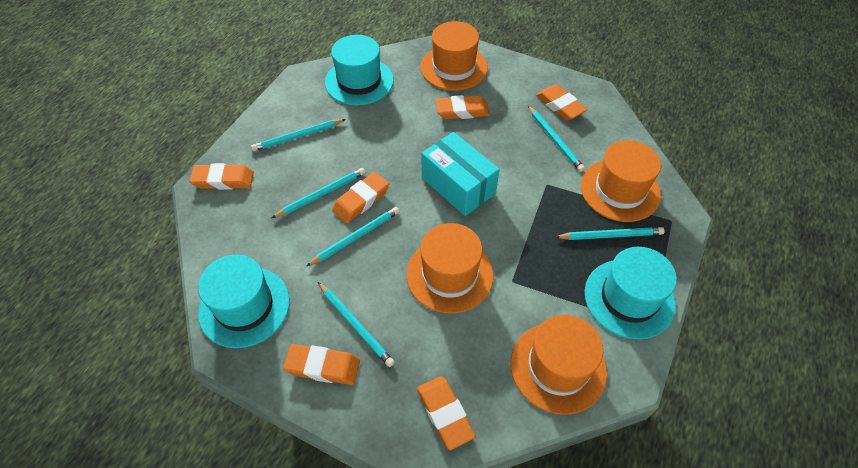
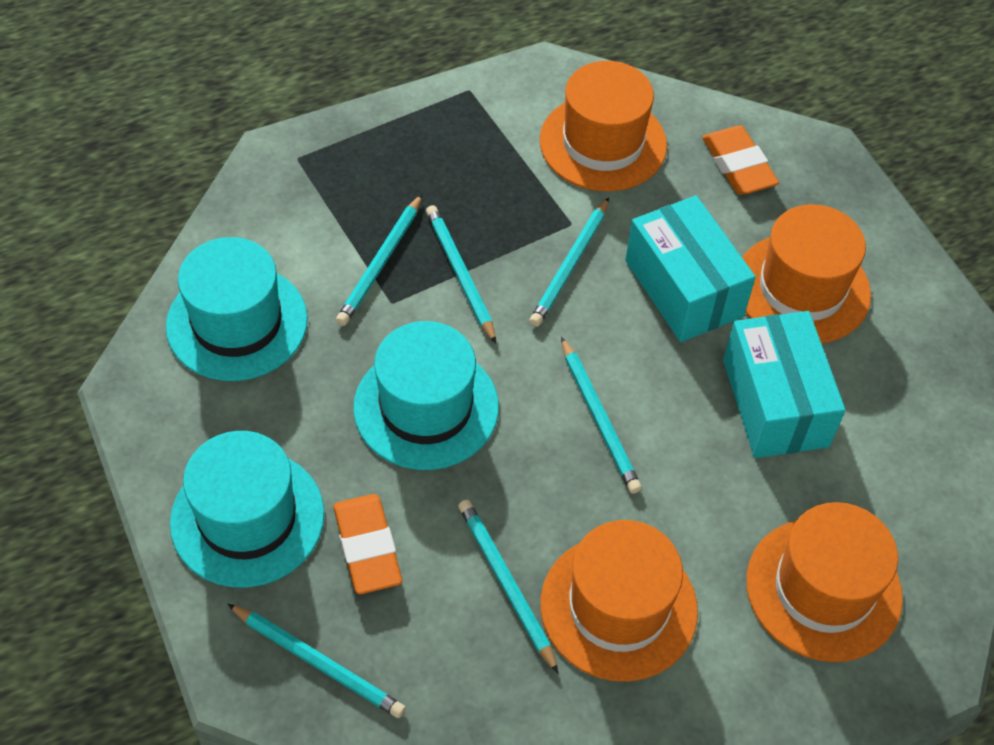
orange eraser: 6 -> 2
turquoise box: 1 -> 2

